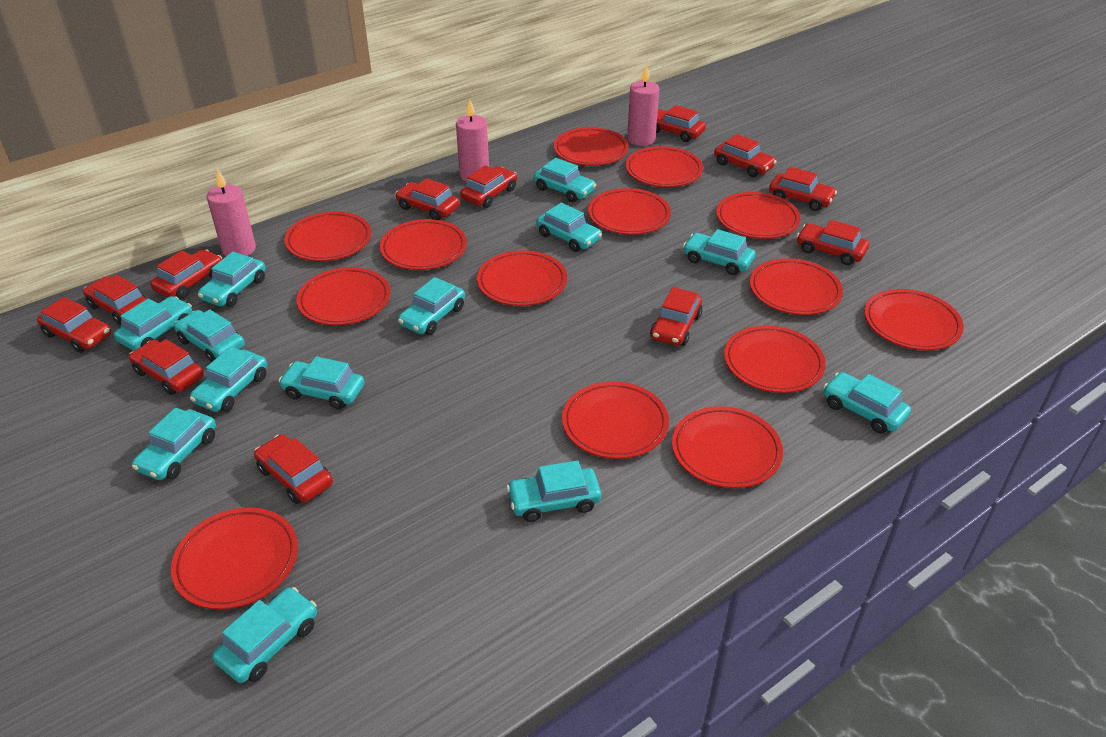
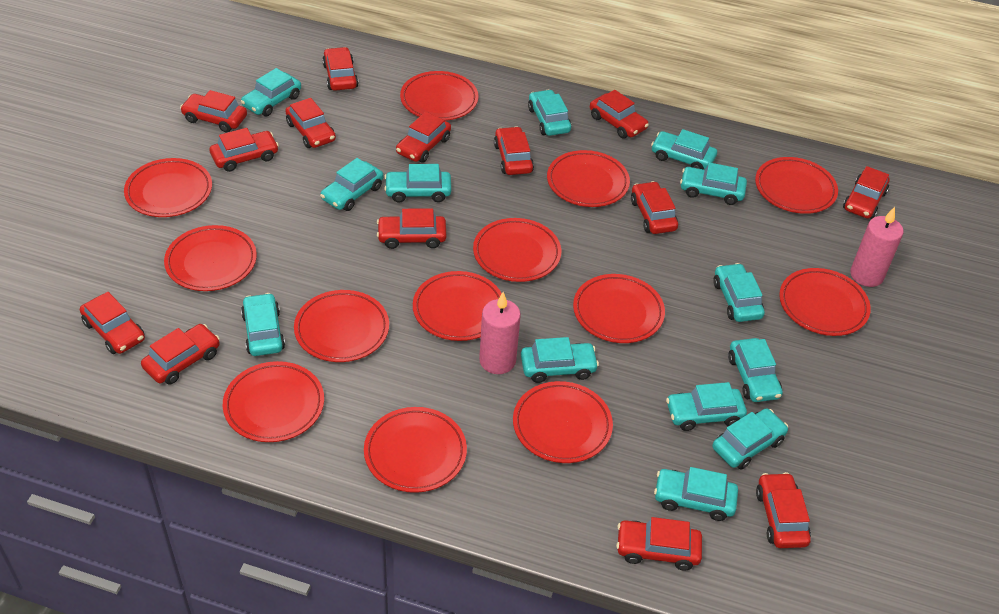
pink candle: 3 -> 2
red car: 12 -> 14
red plate: 14 -> 13

